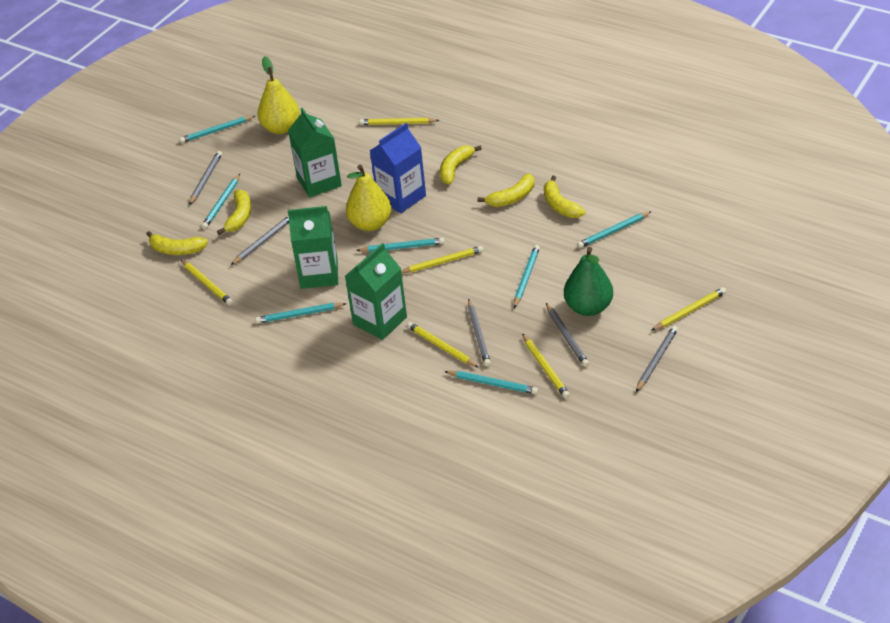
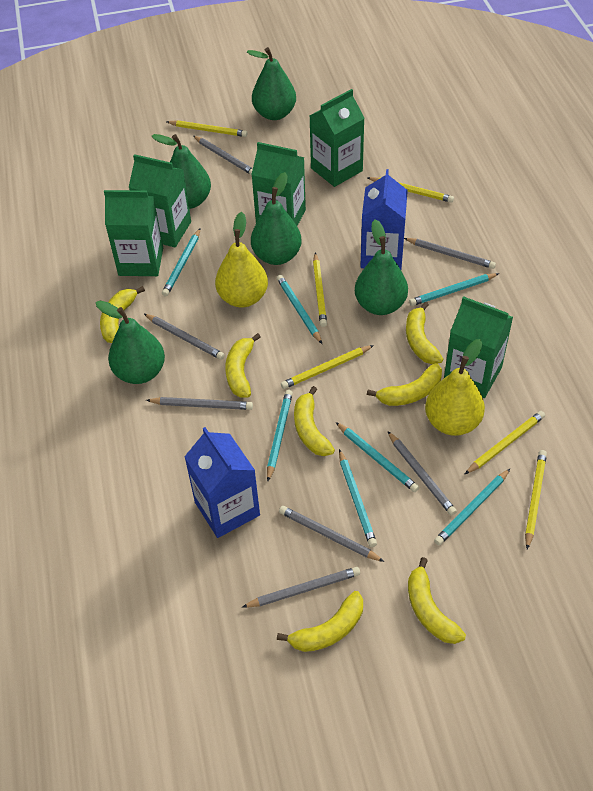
blue carton: 1 -> 2
green carton: 3 -> 5
green pear: 1 -> 5
grey pencil: 5 -> 7
yellow banana: 5 -> 7

